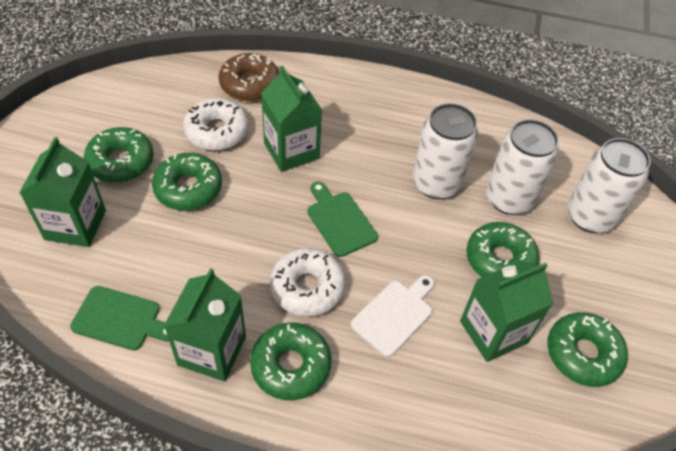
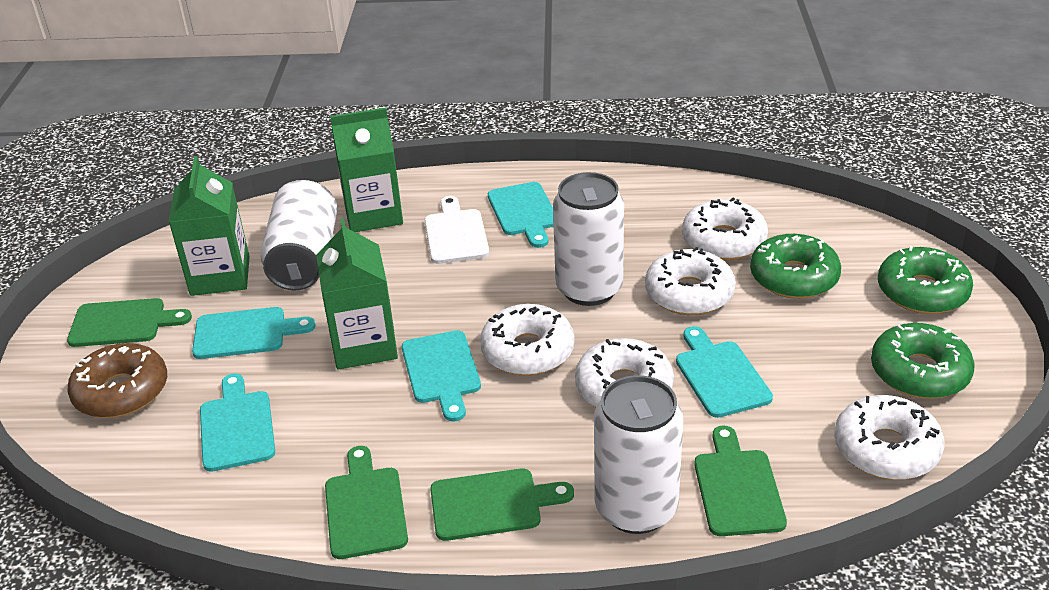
green carton: 4 -> 3
green cutting board: 2 -> 4
green donut: 5 -> 3
turquoise cutting board: 0 -> 5
white donut: 2 -> 5

